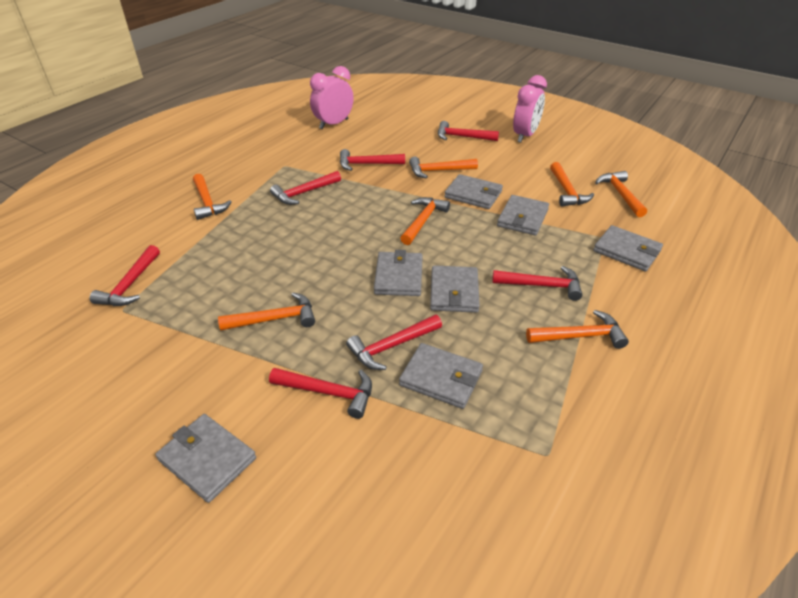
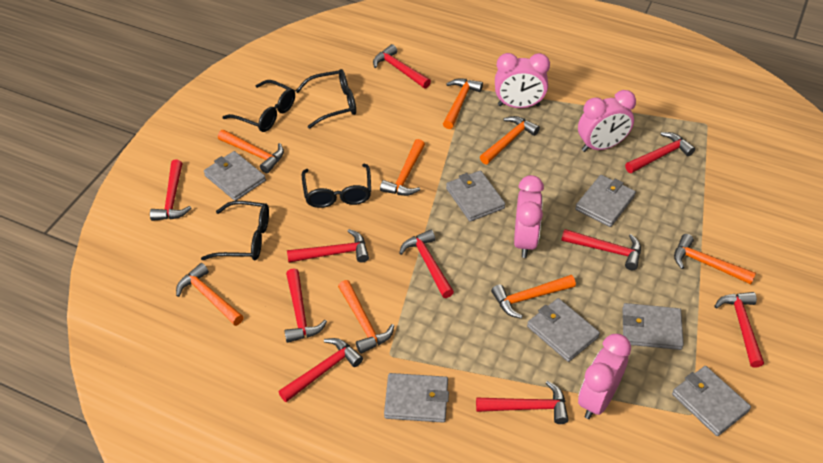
black glasses: 0 -> 4
orange hammer: 7 -> 8
pink clock: 2 -> 4
red hammer: 7 -> 10

